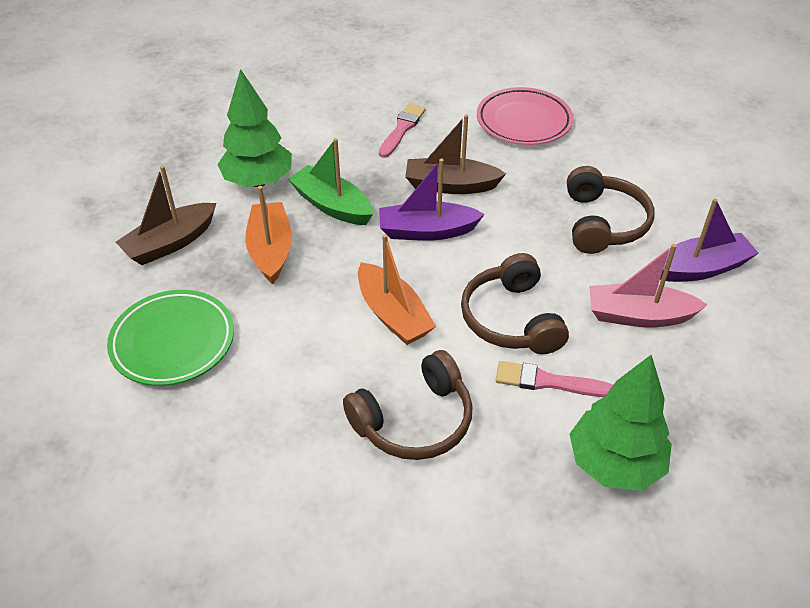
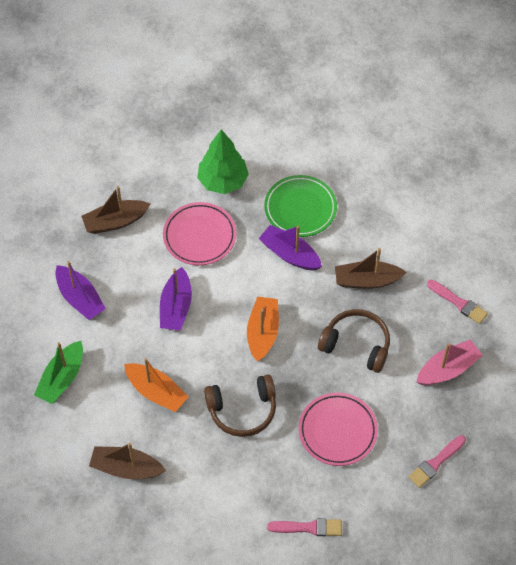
brown boat: 2 -> 3
brown headphones: 3 -> 2
green tree: 2 -> 1
pink brush: 2 -> 3
pink plate: 1 -> 2
purple boat: 2 -> 3

